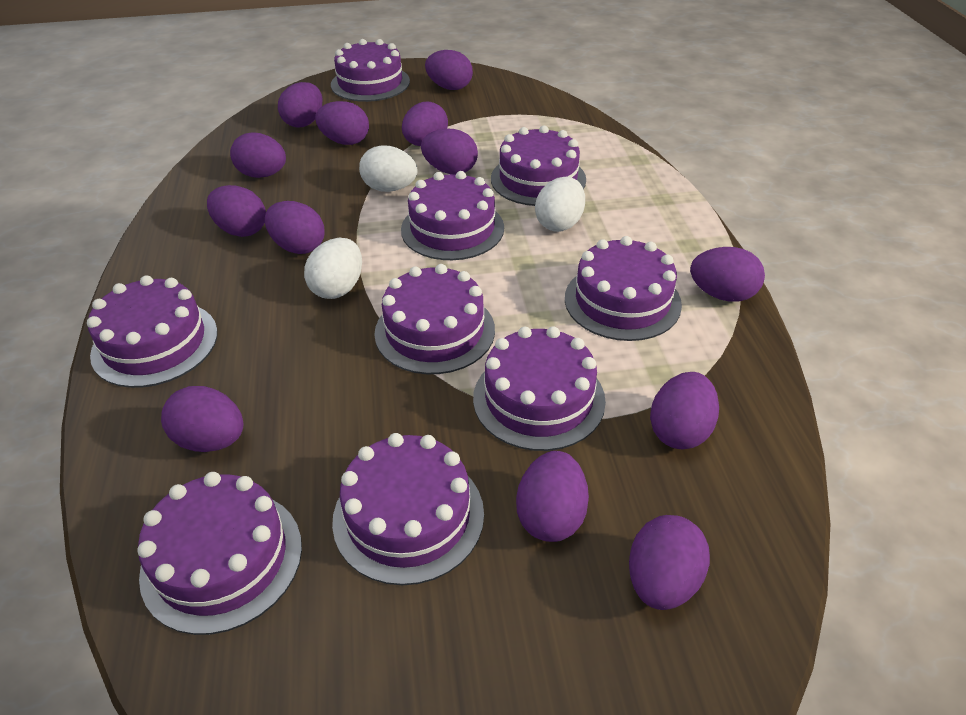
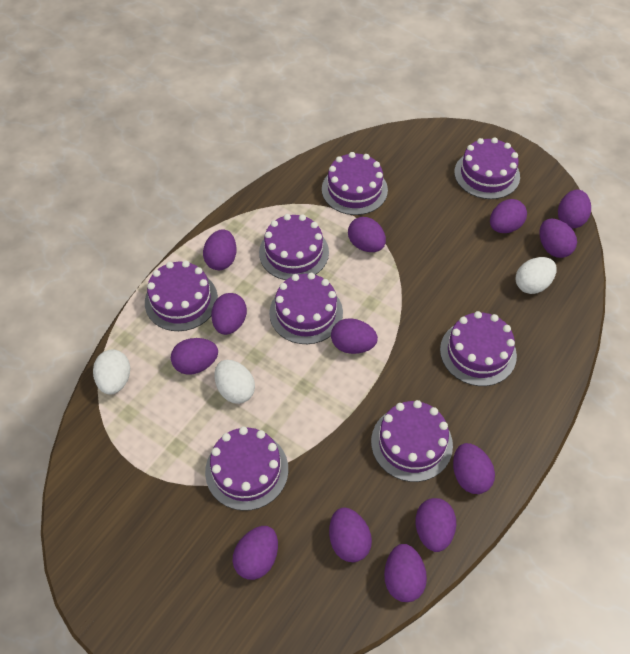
purple cake: 9 -> 8

